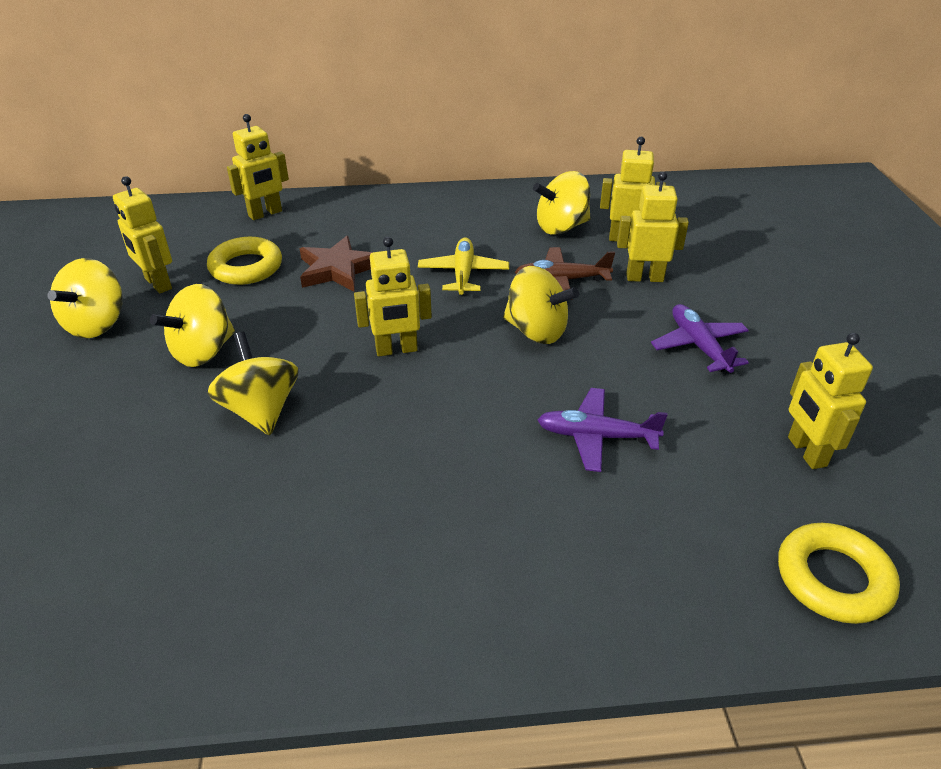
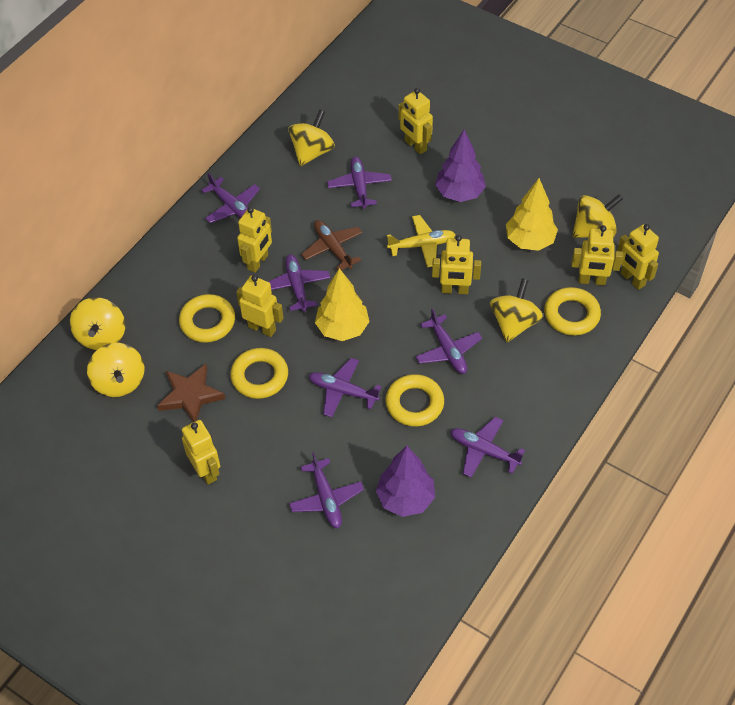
purple plane: 2 -> 7
purple tree: 0 -> 2
yellow ring: 2 -> 4
yellow robot: 6 -> 7
yellow tree: 0 -> 2

